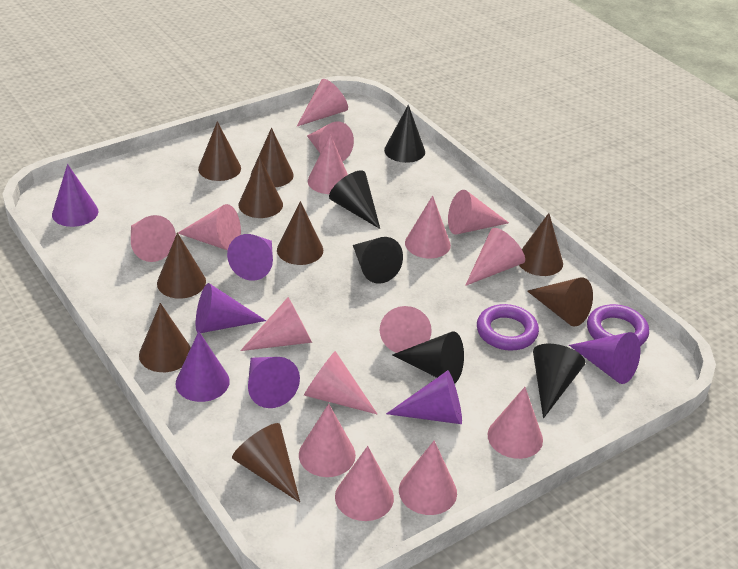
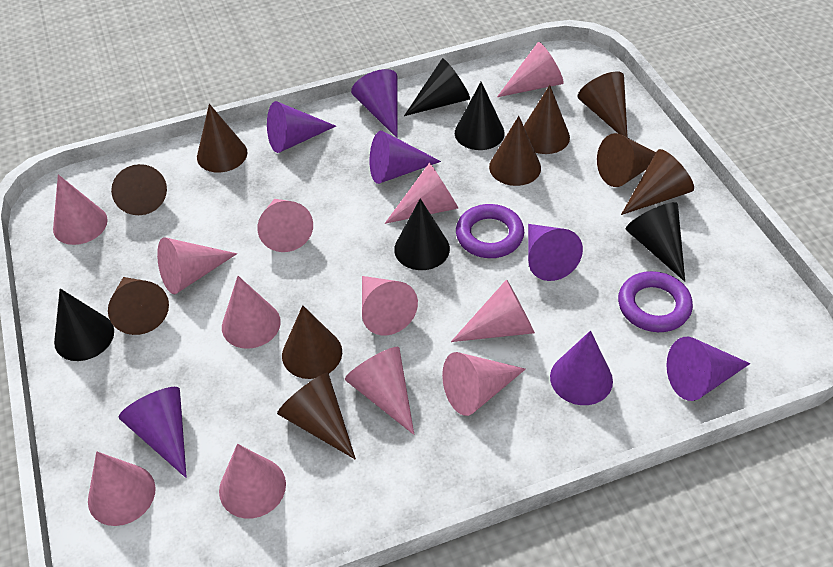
brown cone: 9 -> 10
pink cone: 15 -> 12

